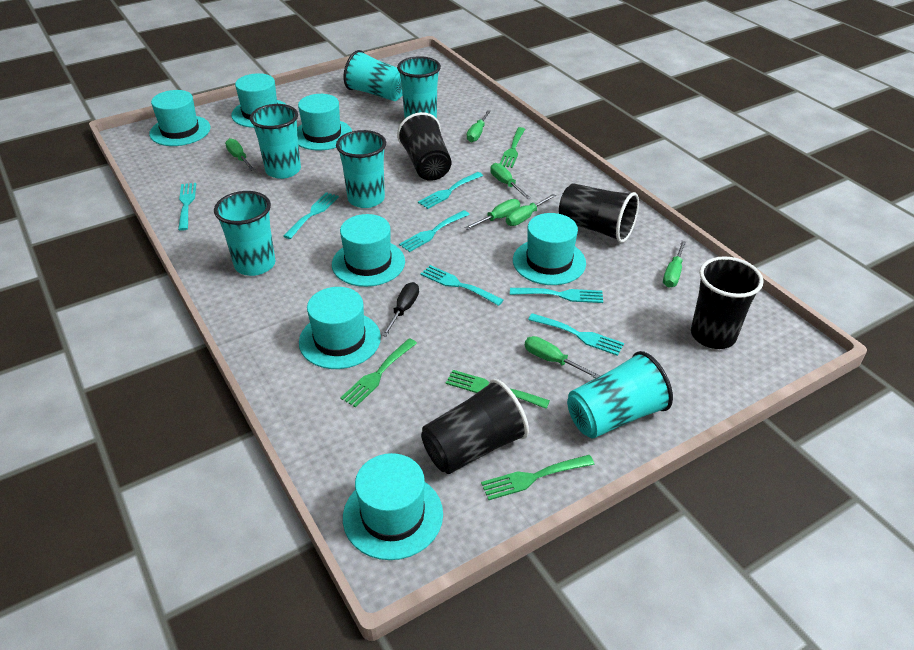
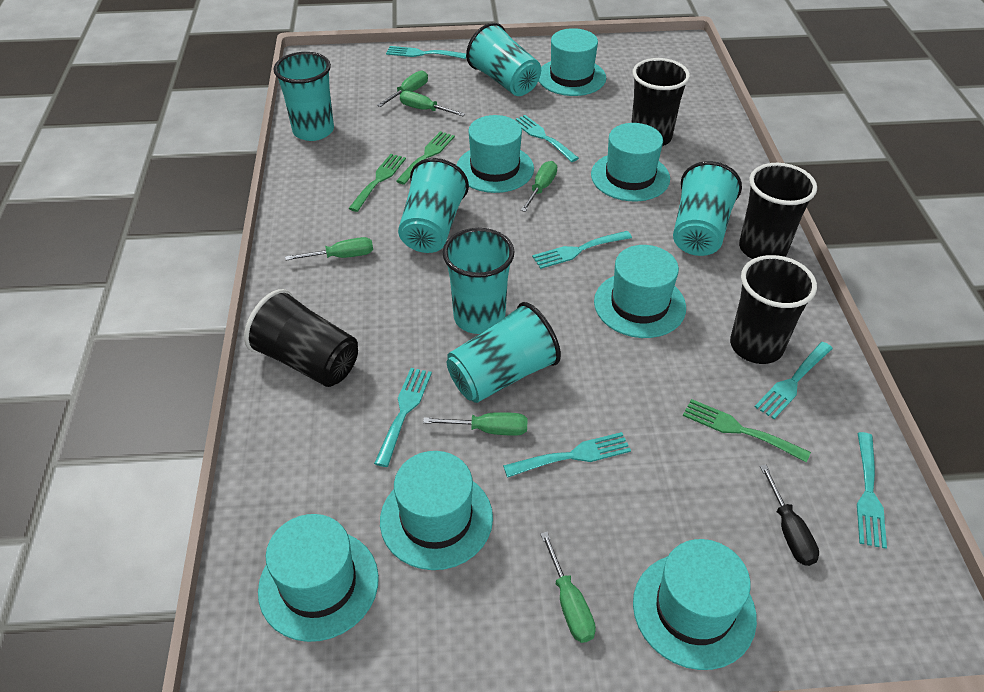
green fork: 4 -> 3
green screwdriver: 7 -> 6

